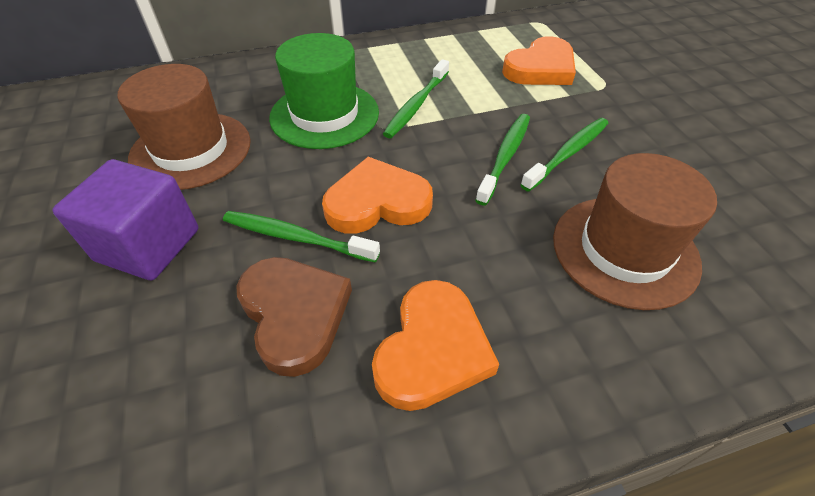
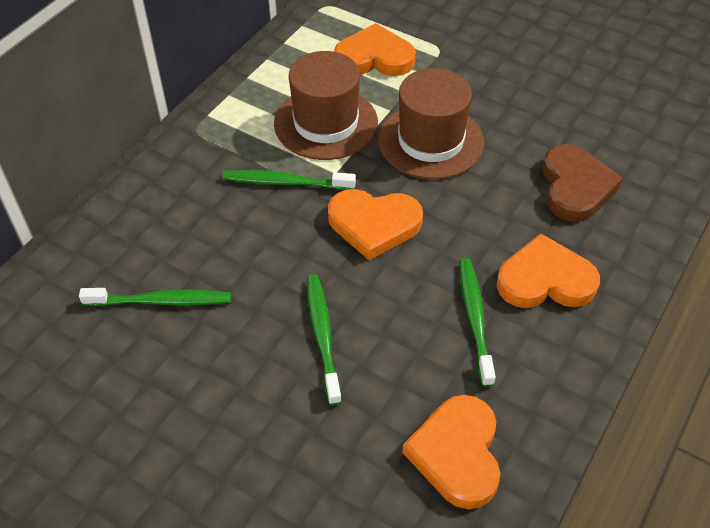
green hat: 1 -> 0
orange heart: 3 -> 4
purple cube: 1 -> 0

